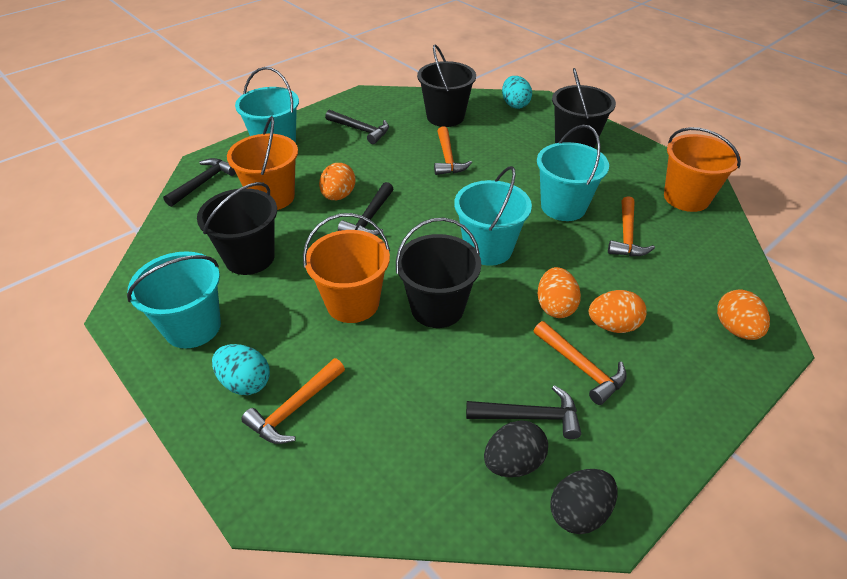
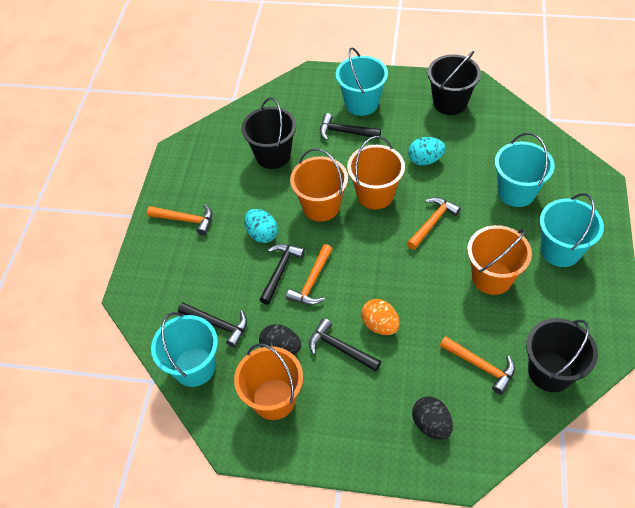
black bucket: 4 -> 3
orange bucket: 3 -> 4
orange egg: 4 -> 1

